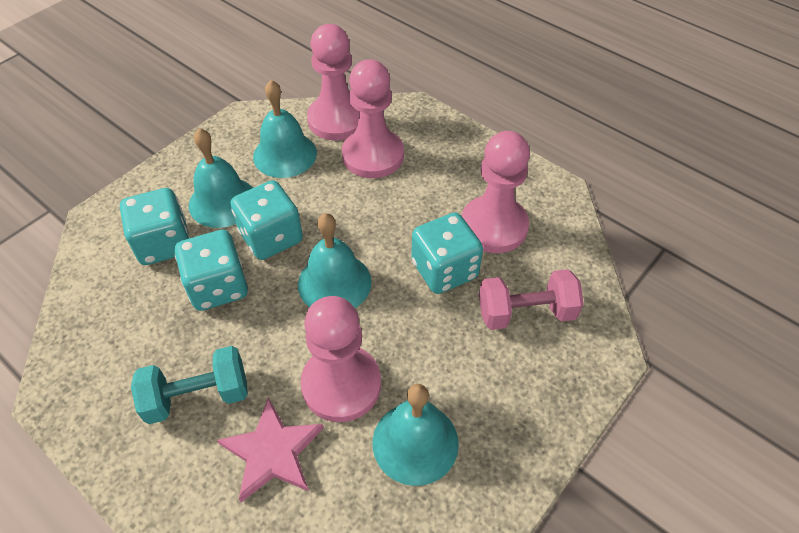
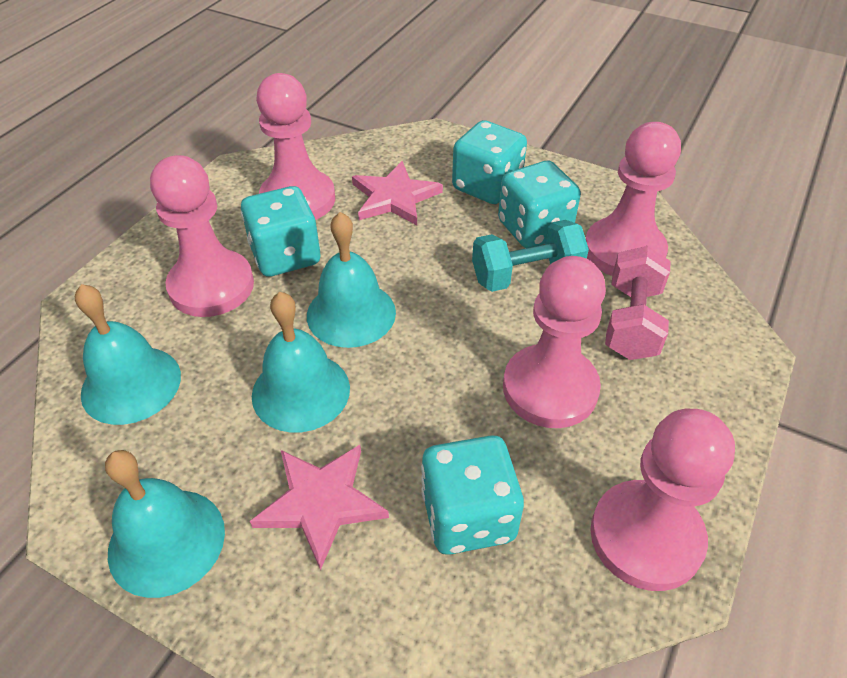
pink pawn: 4 -> 5
pink star: 1 -> 2

